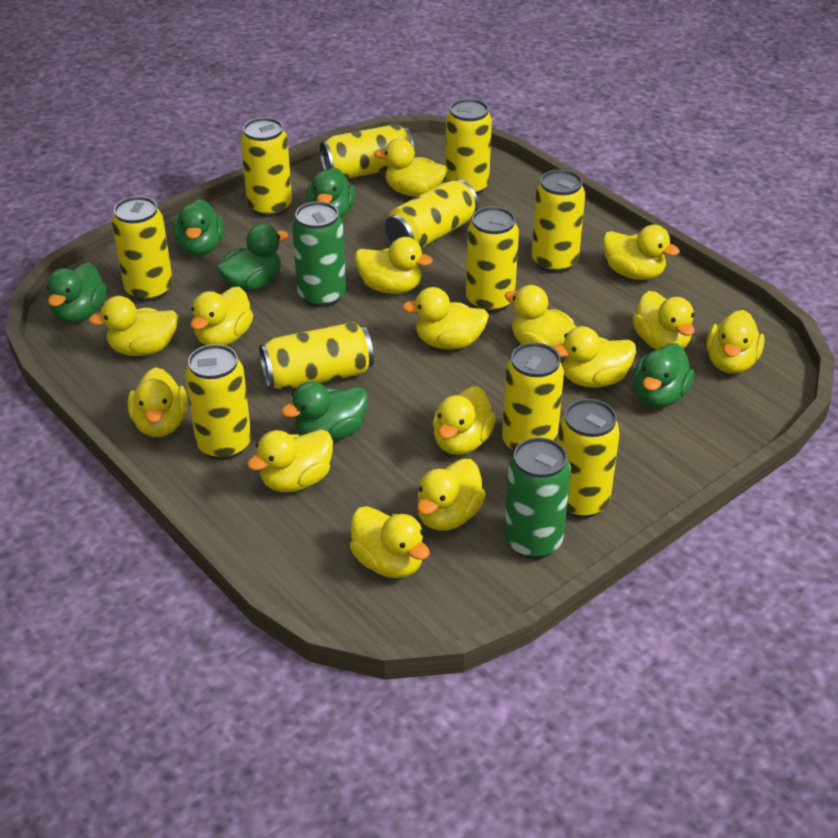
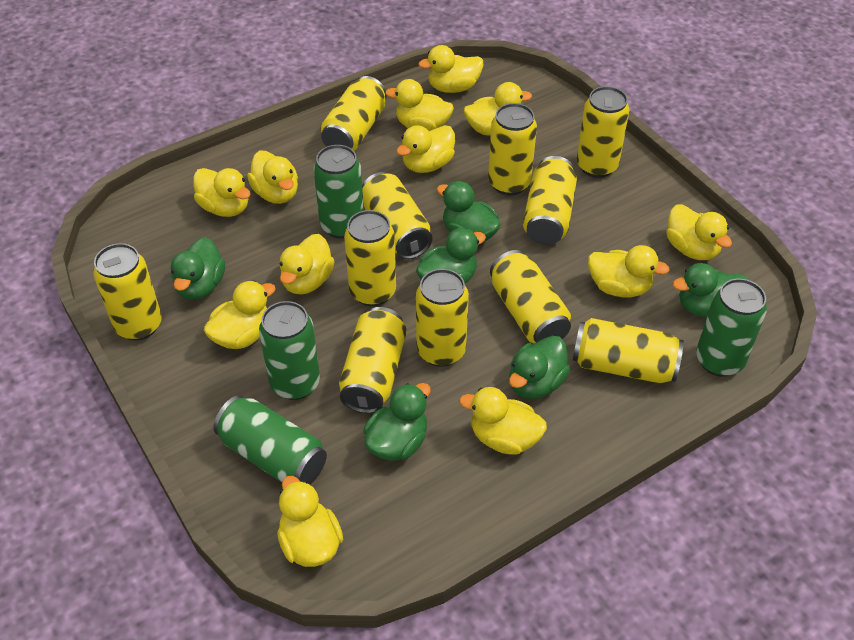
green can: 2 -> 4
yellow duck: 15 -> 12

